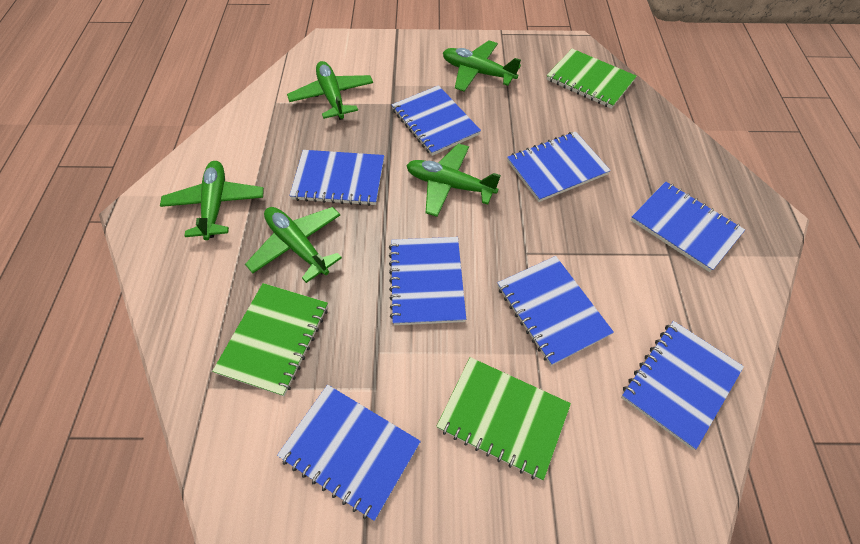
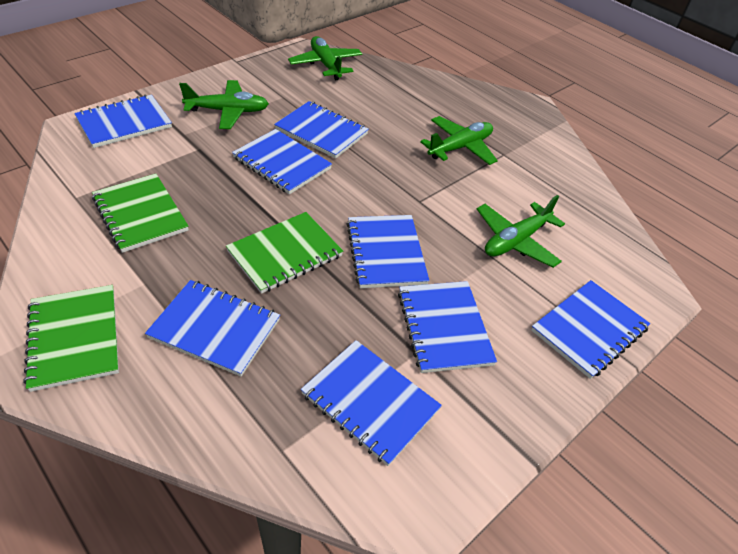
green plane: 5 -> 4

